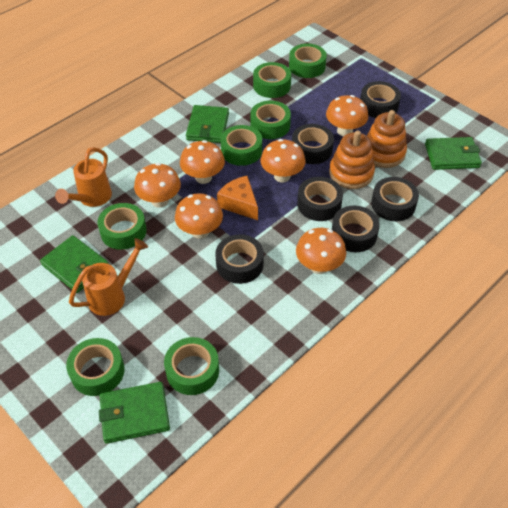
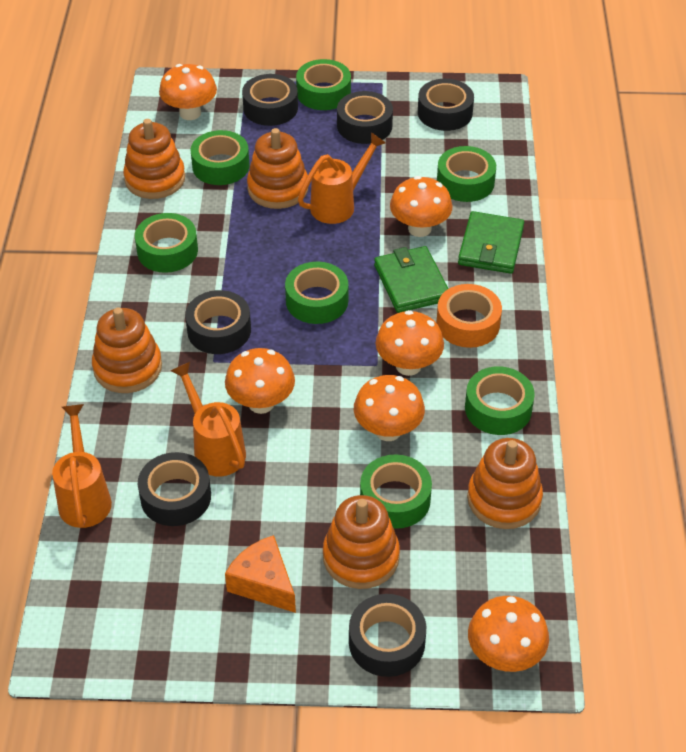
green wallet: 4 -> 2
orange stacking toy: 2 -> 5
orange tape: 0 -> 1
orange watering can: 2 -> 3

